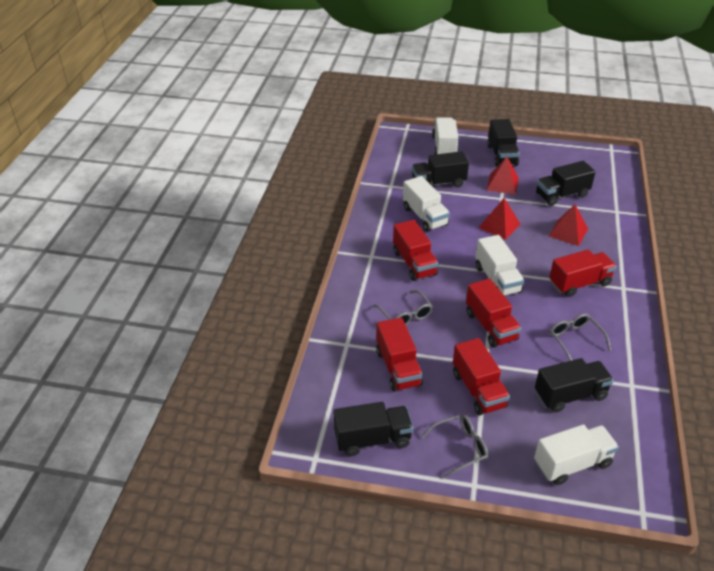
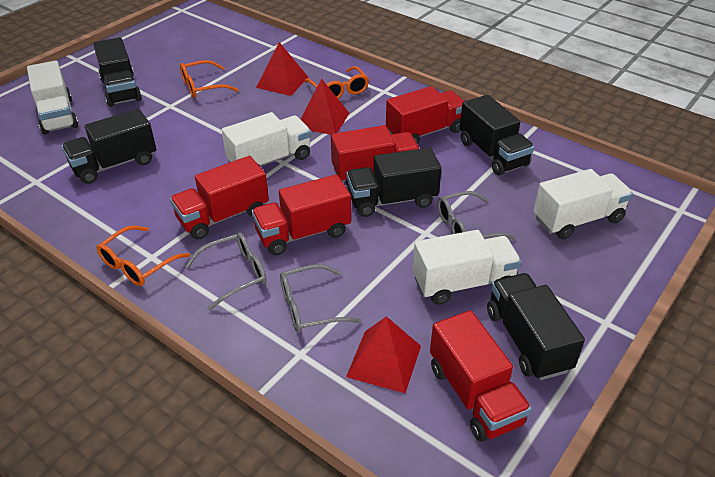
orange glasses: 0 -> 3

